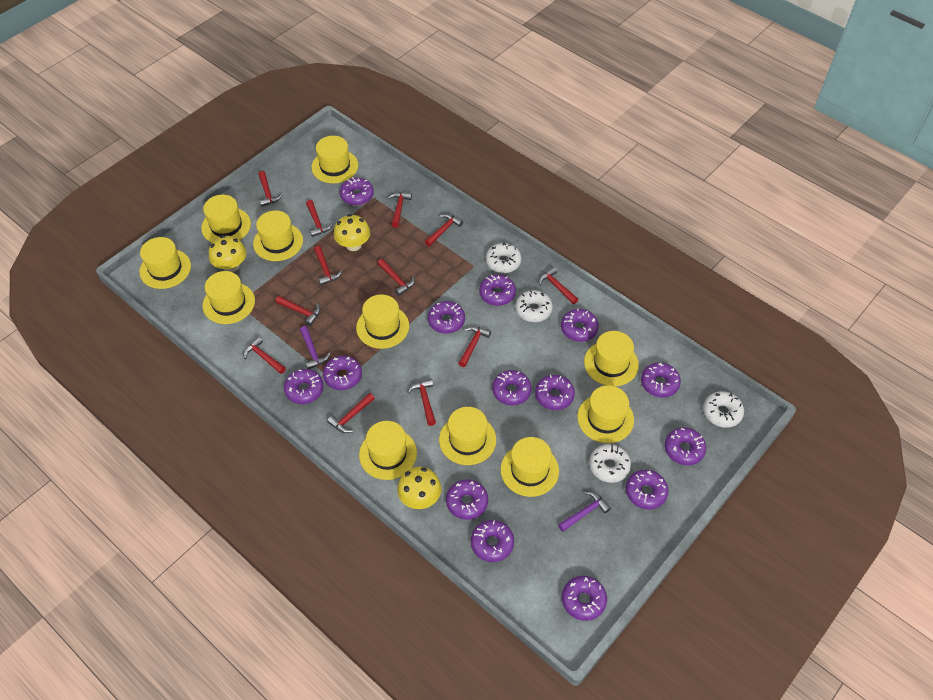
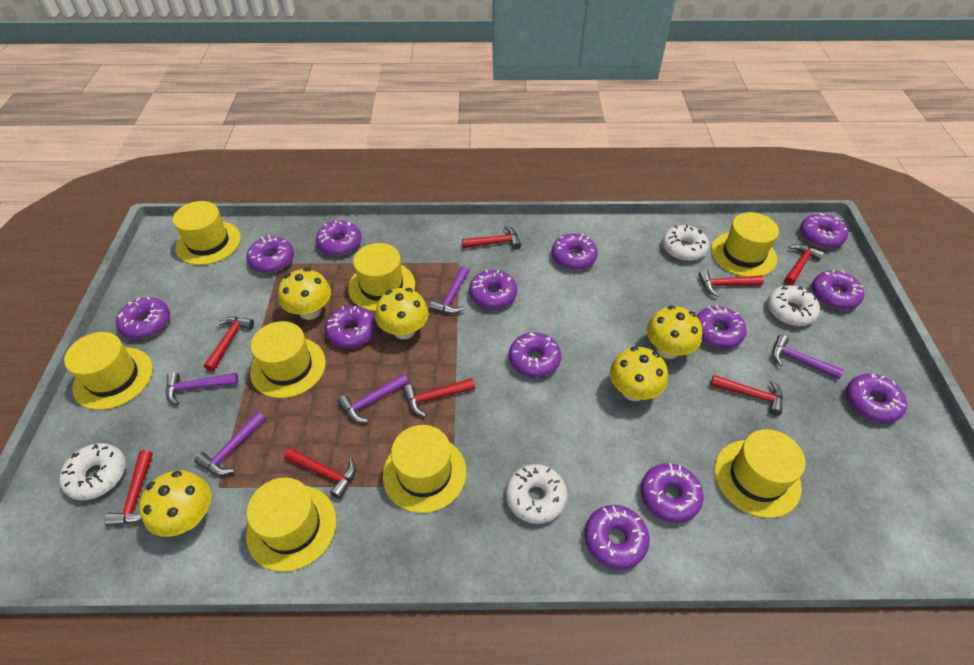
purple donut: 14 -> 13
purple hammer: 2 -> 5
red hammer: 12 -> 8
yellow hat: 11 -> 8
yellow mushroom: 3 -> 5

